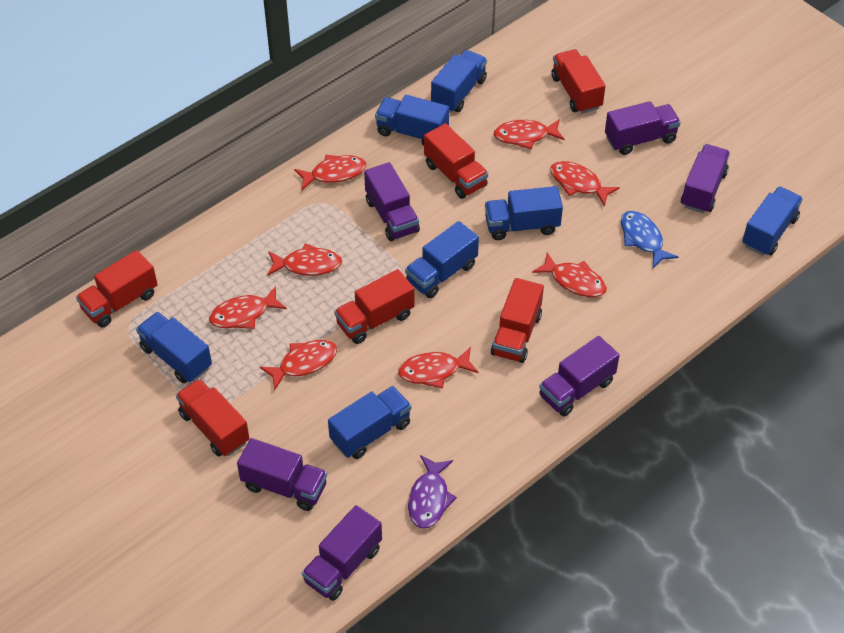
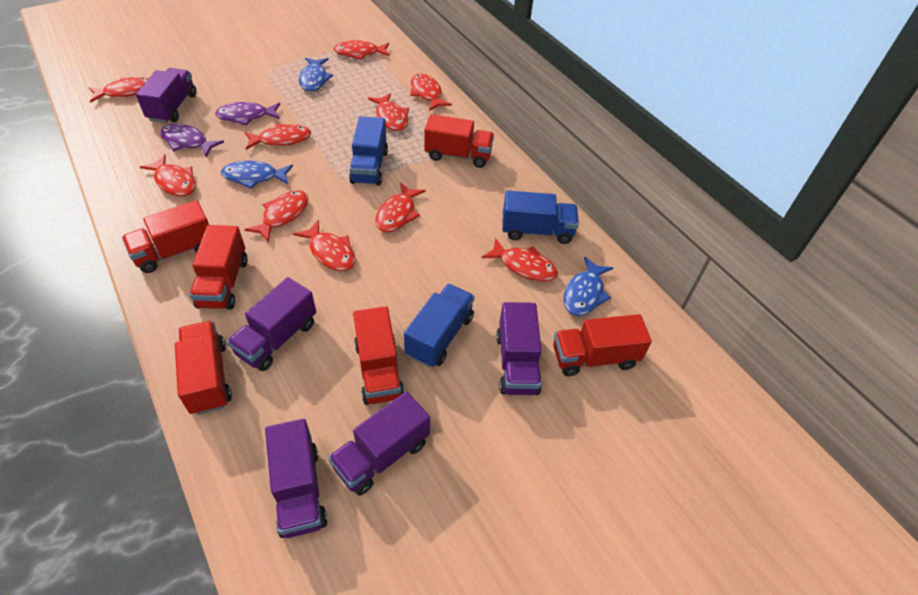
blue fish: 1 -> 3
blue truck: 7 -> 3
purple fish: 1 -> 2
purple truck: 6 -> 5
red fish: 8 -> 10

